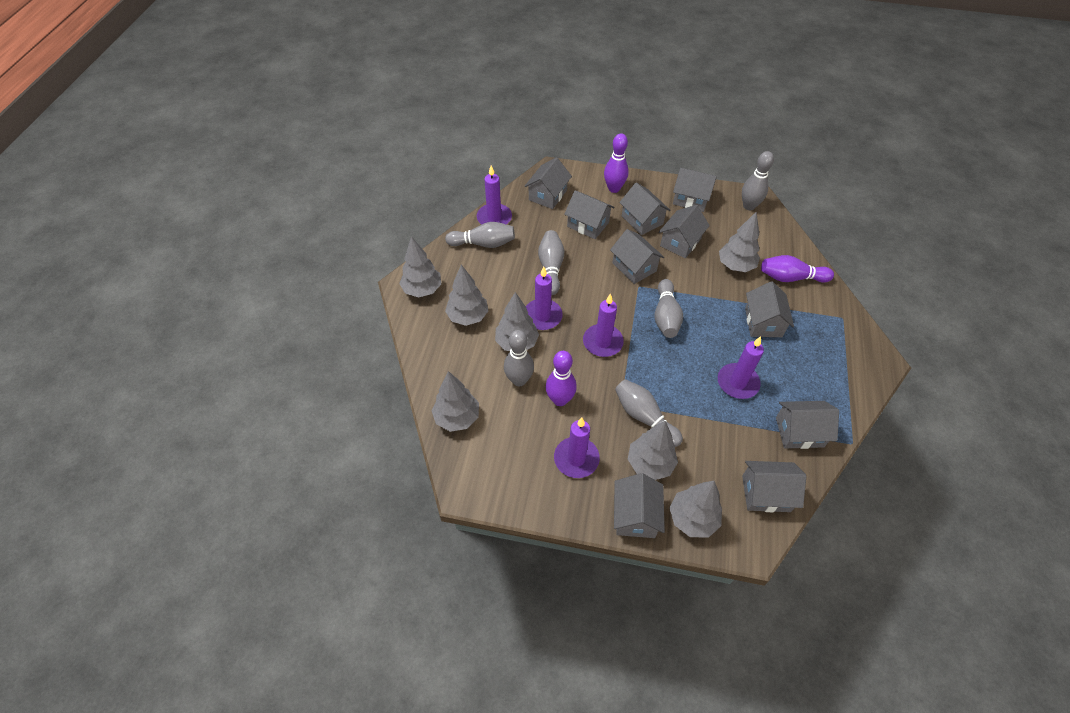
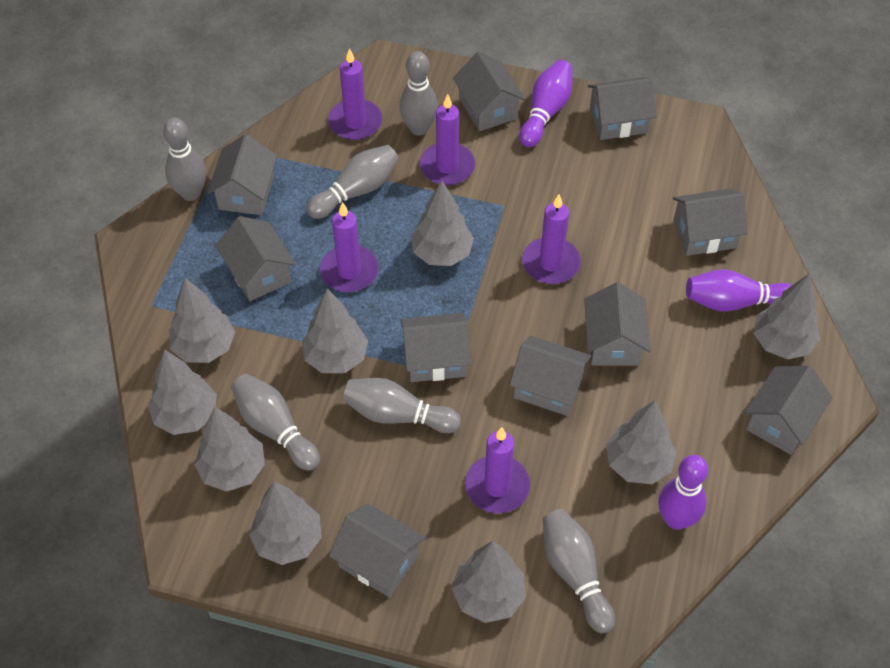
grey tree: 7 -> 9

